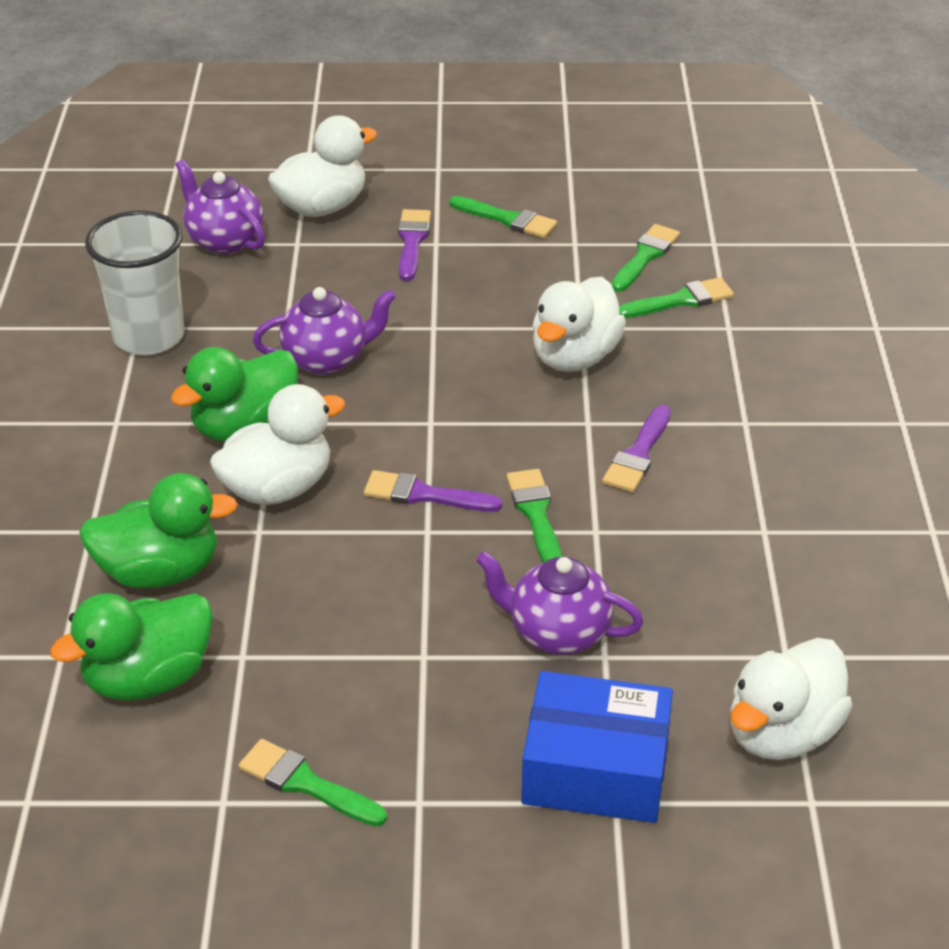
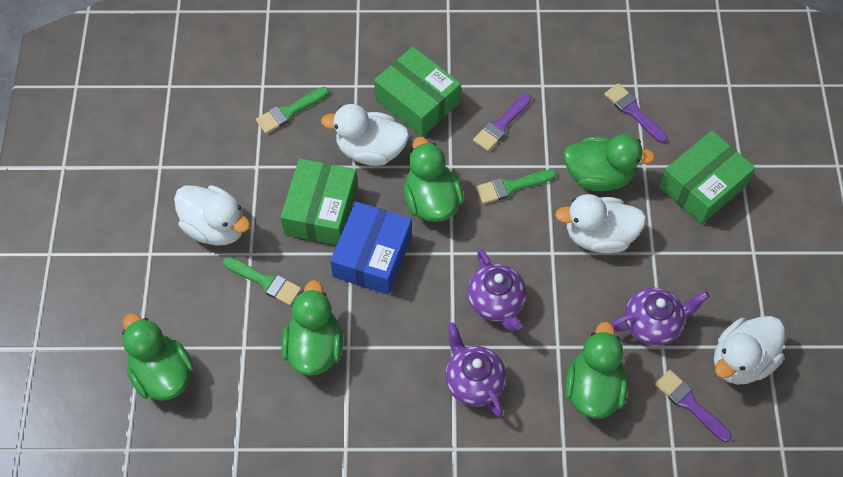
green box: 0 -> 3
green brush: 5 -> 3
green duck: 3 -> 5
white cup: 1 -> 0

